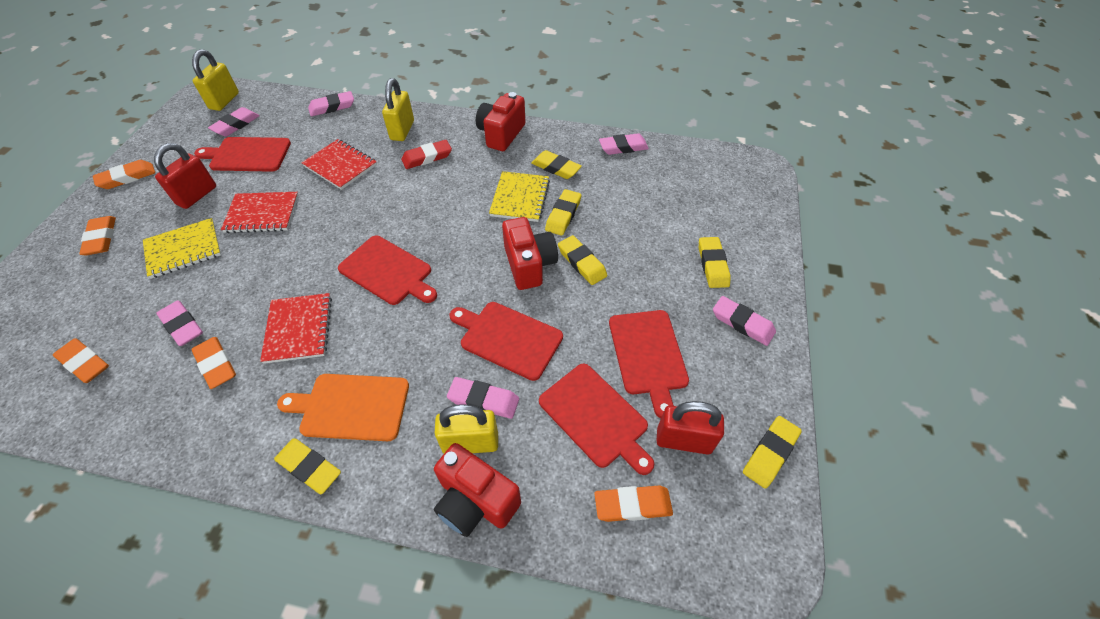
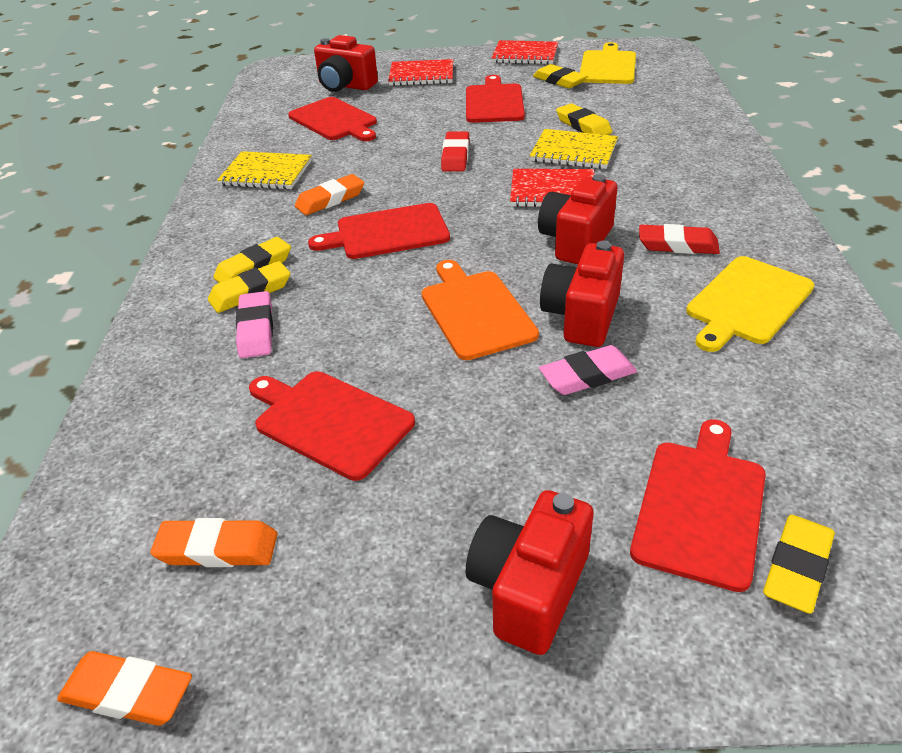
orange eraser: 5 -> 3
pink eraser: 6 -> 2
red camera: 3 -> 4
red eraser: 1 -> 2
red padlock: 2 -> 0
yellow cutting board: 0 -> 2
yellow eraser: 6 -> 5
yellow padlock: 3 -> 0

